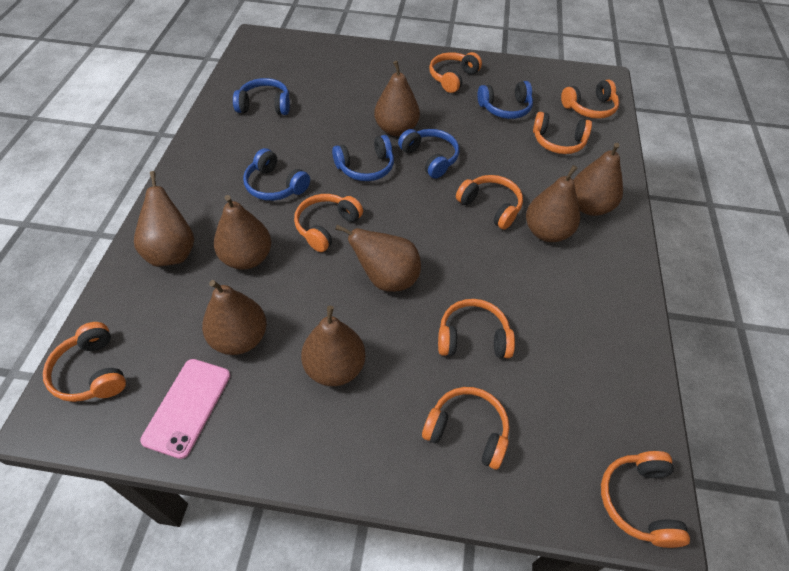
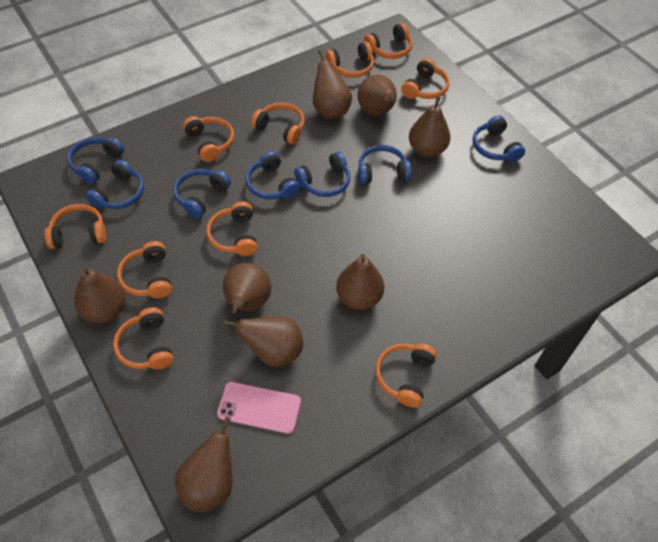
blue headphones: 5 -> 7
orange headphones: 9 -> 10

